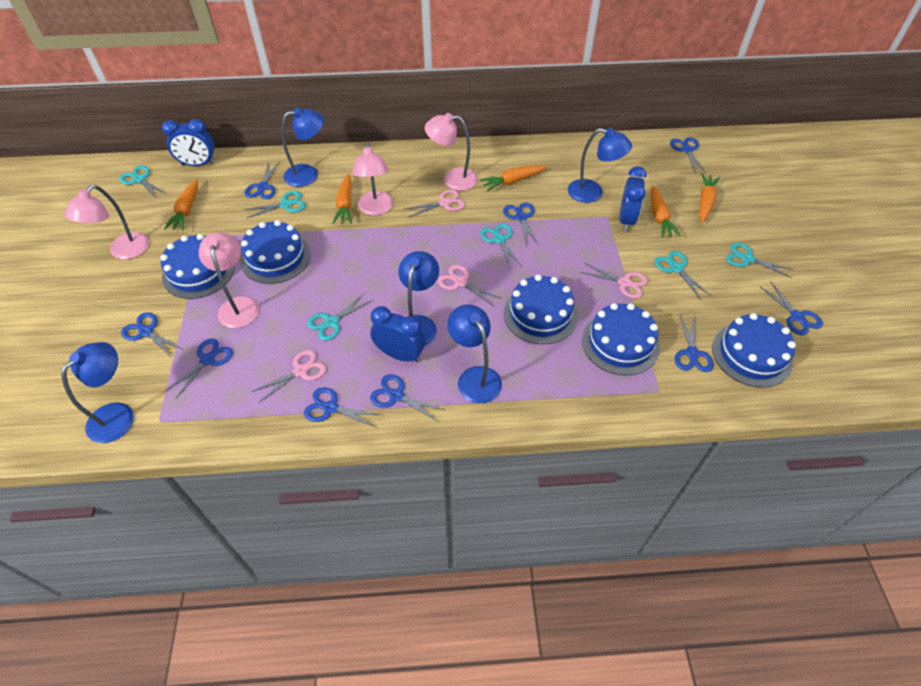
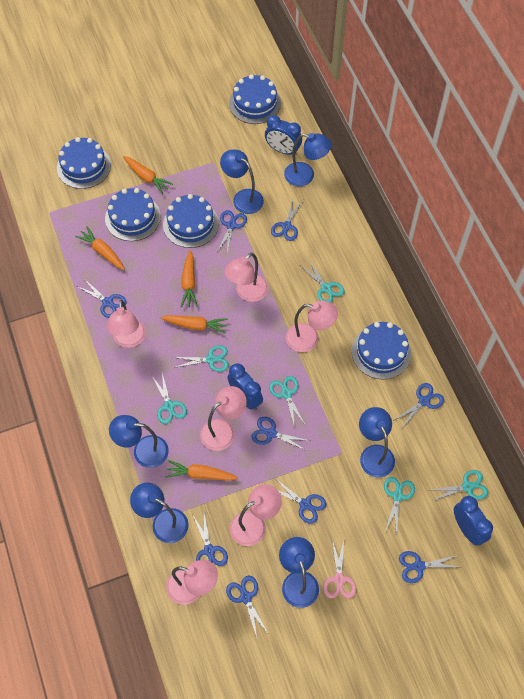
blue lamp: 5 -> 6
pink lamp: 4 -> 6
pink scissors: 4 -> 1

